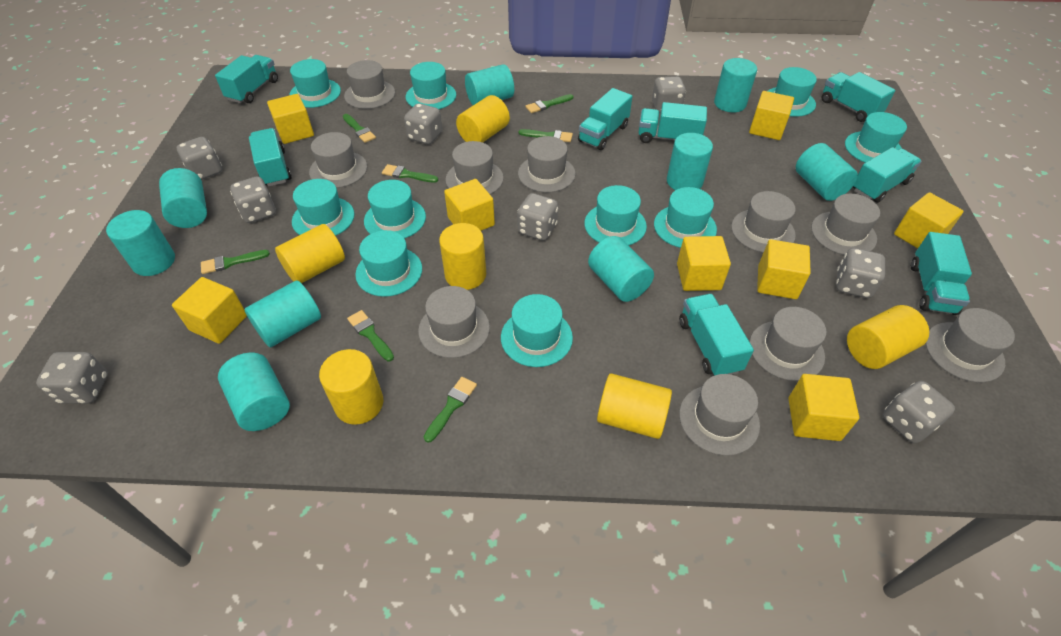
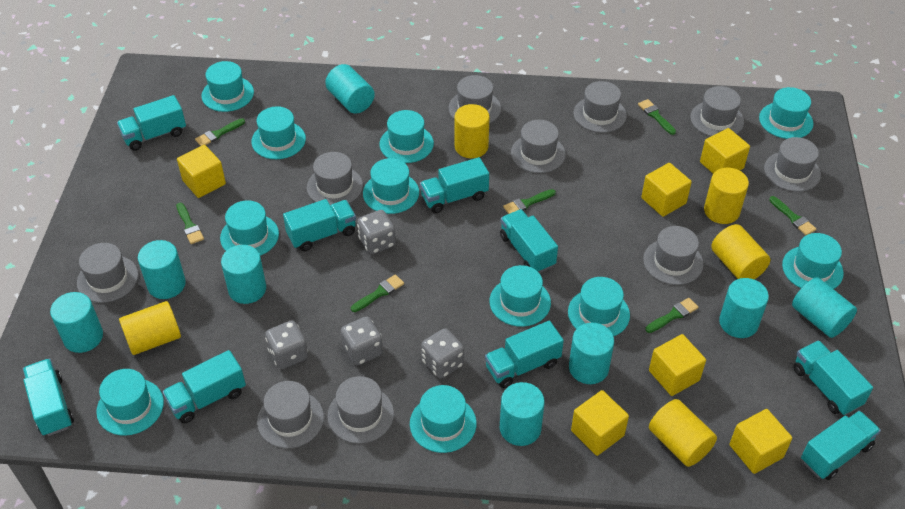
grey dice: 8 -> 4
turquoise cylinder: 9 -> 8
turquoise hat: 10 -> 11
turquoise truck: 8 -> 9
yellow cube: 8 -> 6
yellow cylinder: 6 -> 5

